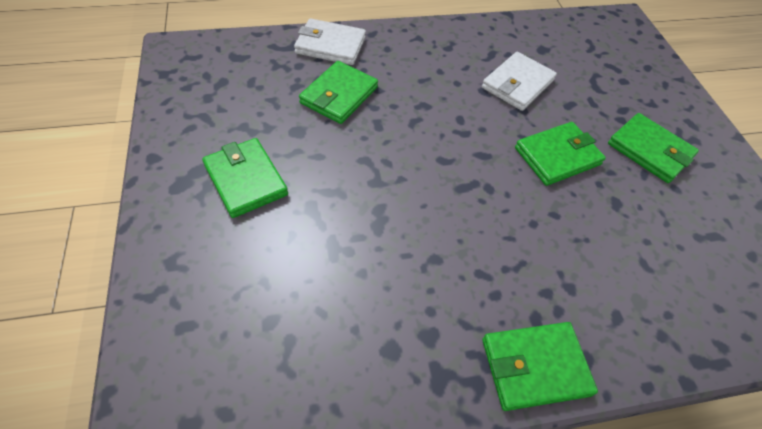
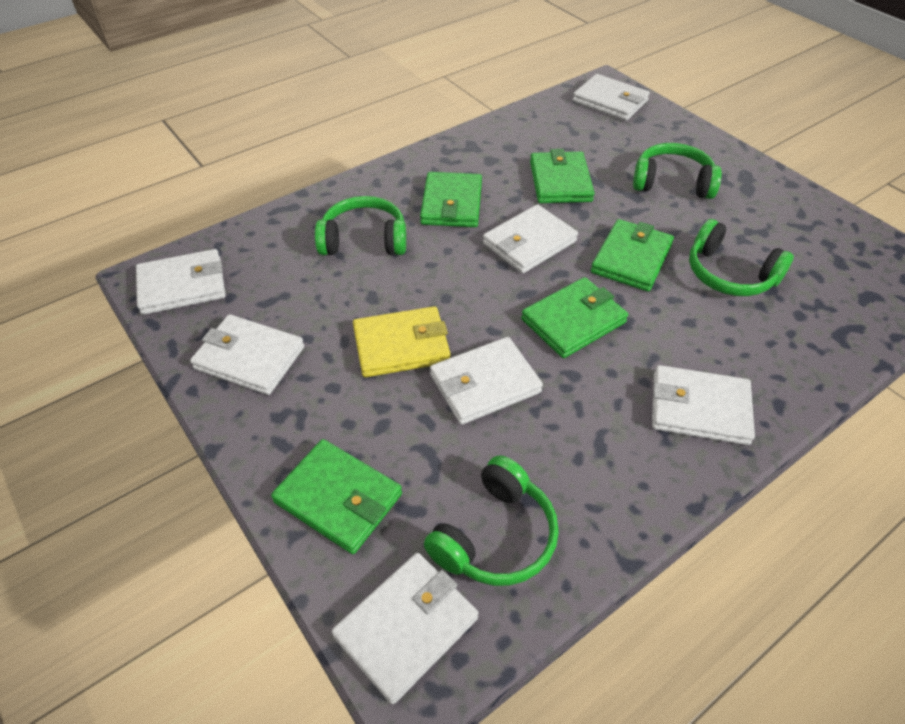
green headphones: 0 -> 4
white wallet: 2 -> 7
yellow wallet: 0 -> 1

